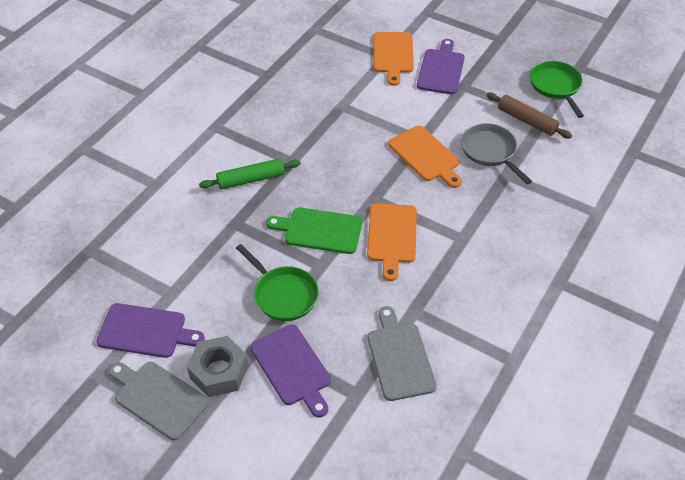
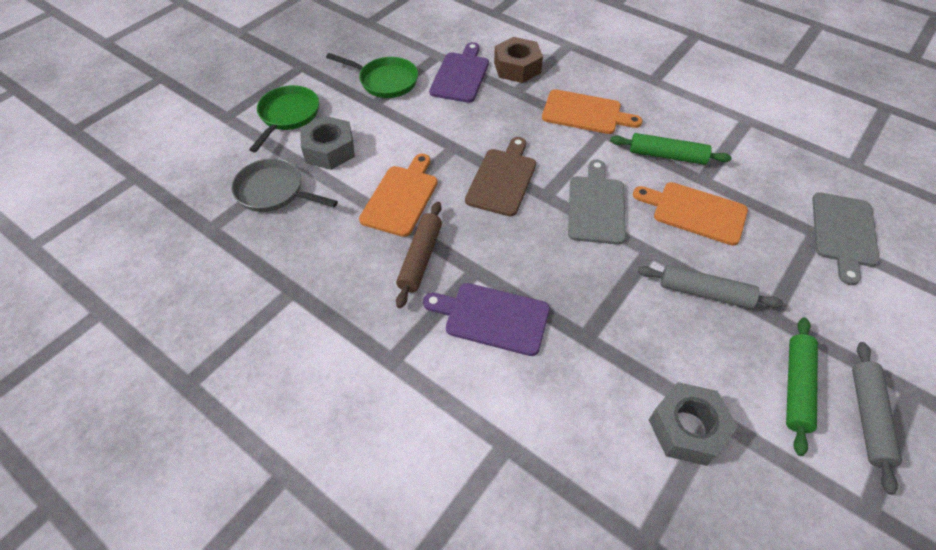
brown cutting board: 0 -> 1
brown nut: 0 -> 1
green cutting board: 1 -> 0
green rolling pin: 1 -> 2
grey nut: 1 -> 2
grey rolling pin: 0 -> 2
purple cutting board: 3 -> 2

